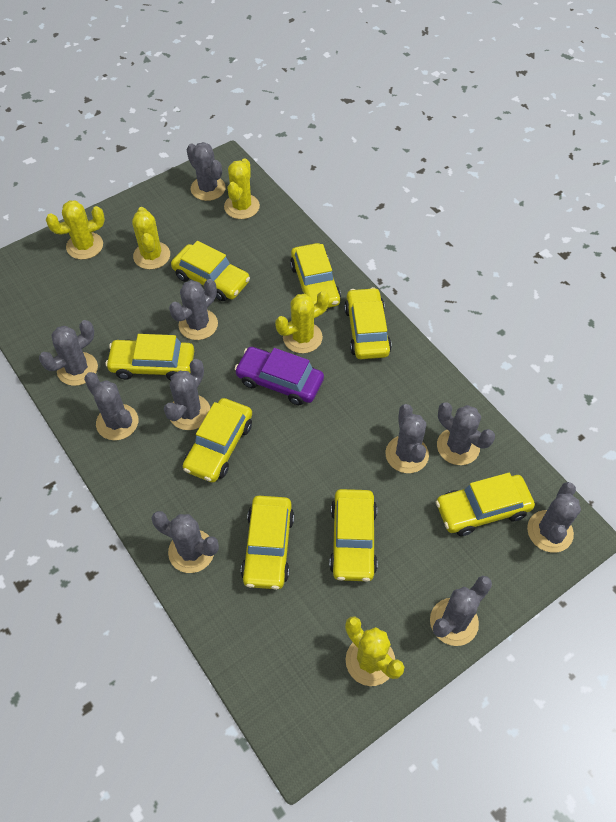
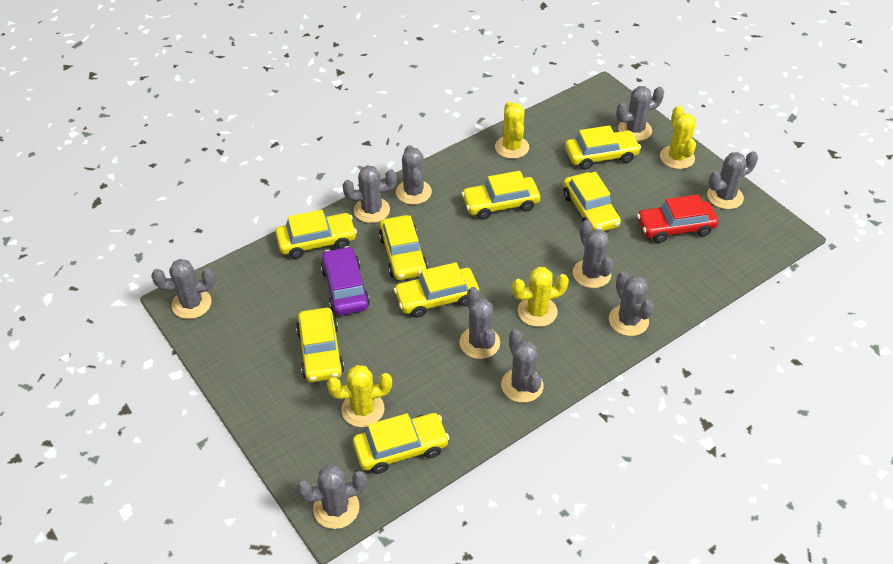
red car: 0 -> 1
yellow cactus: 5 -> 4

